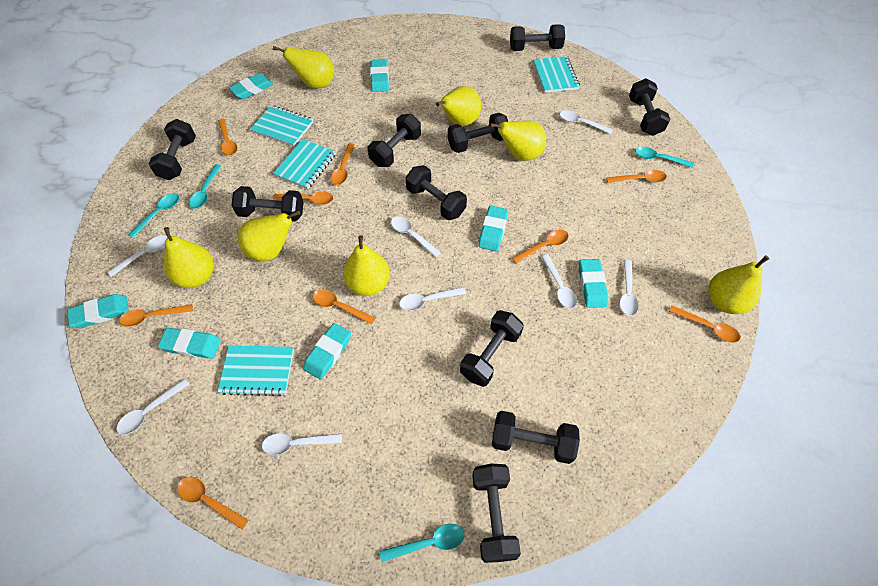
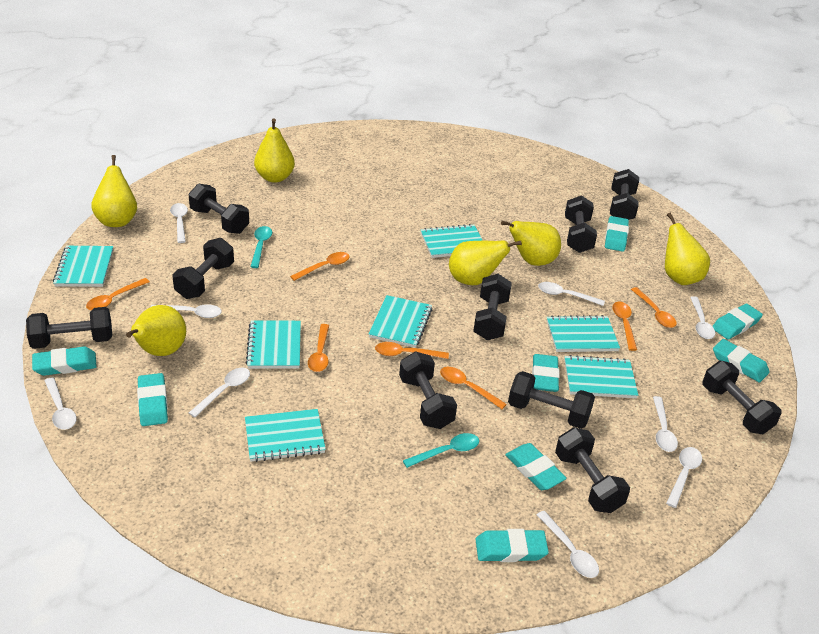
orange spoon: 9 -> 7
turquoise eraser: 7 -> 8
turquoise notebook: 4 -> 7
turquoise spoon: 4 -> 2
white spoon: 8 -> 9
yellow pear: 7 -> 6

